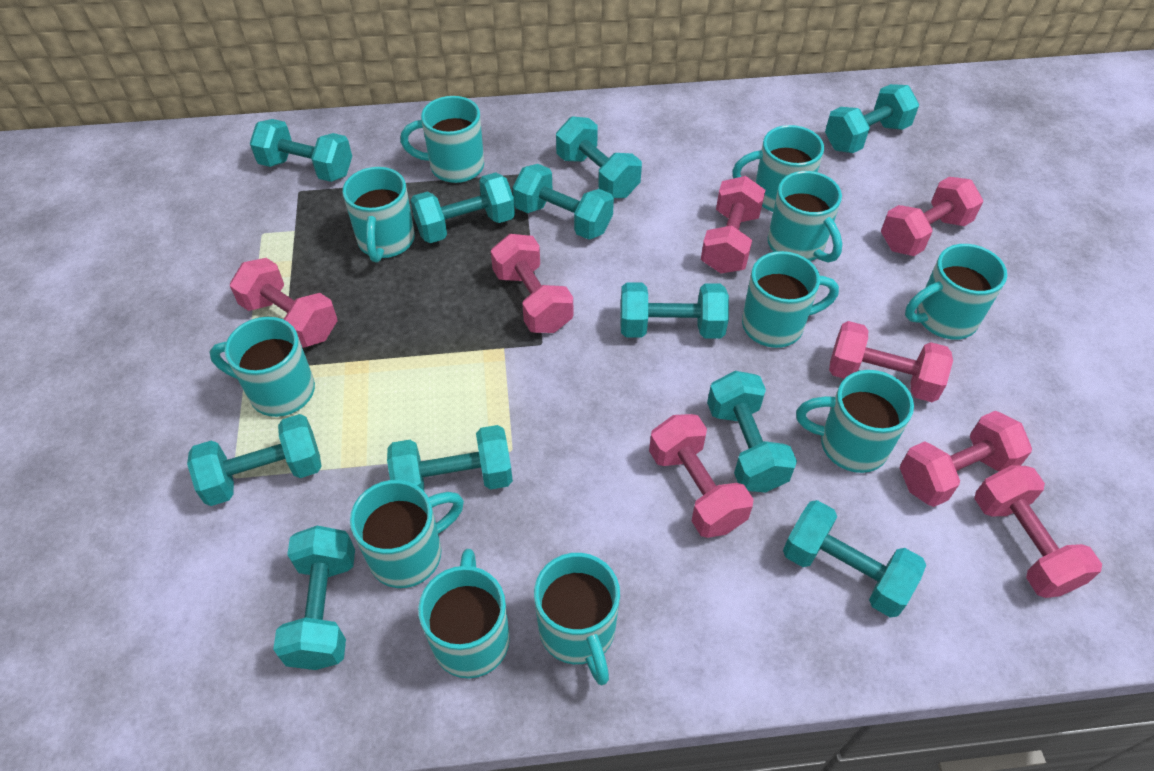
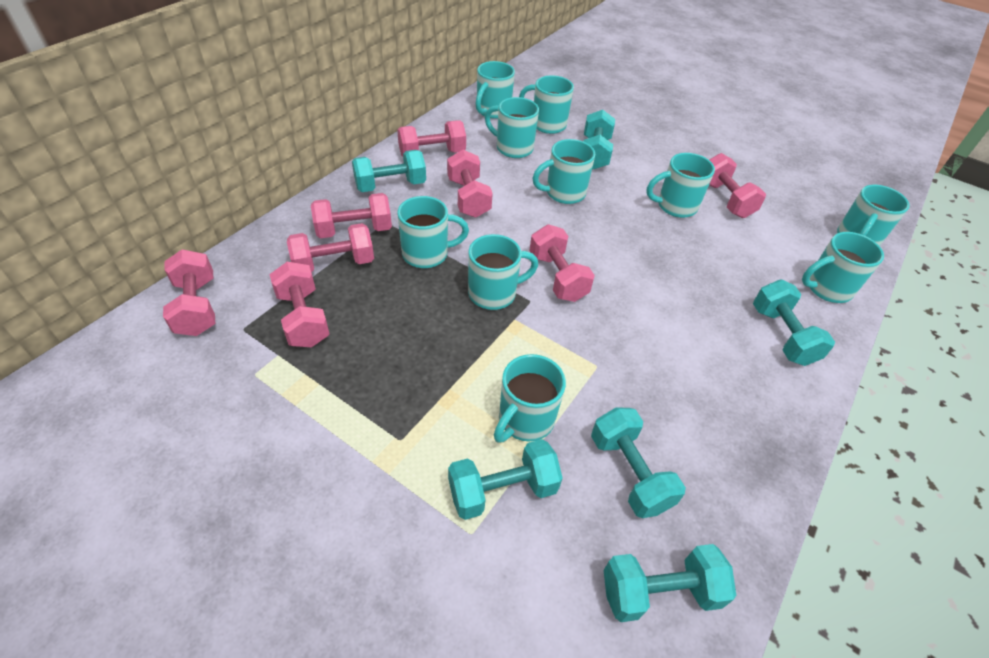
turquoise dumbbell: 11 -> 6
turquoise mug: 11 -> 10

